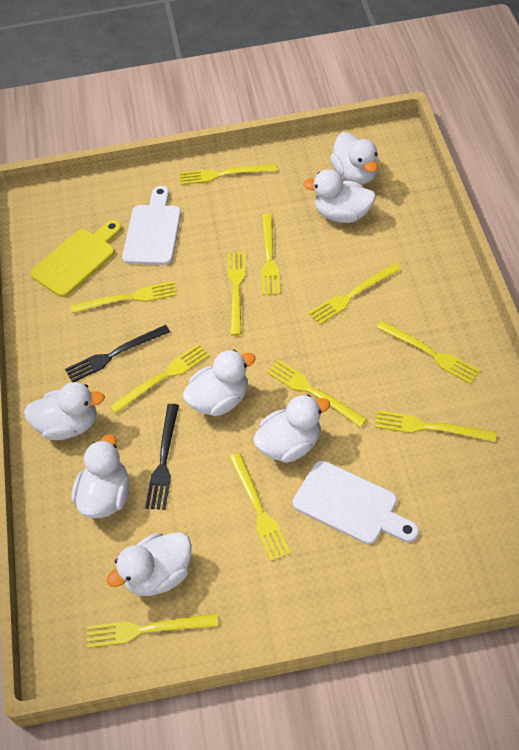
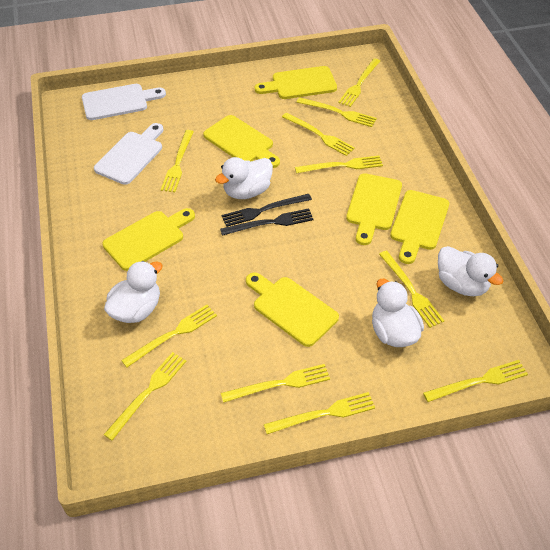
white duck: 7 -> 4
yellow cutting board: 1 -> 6

